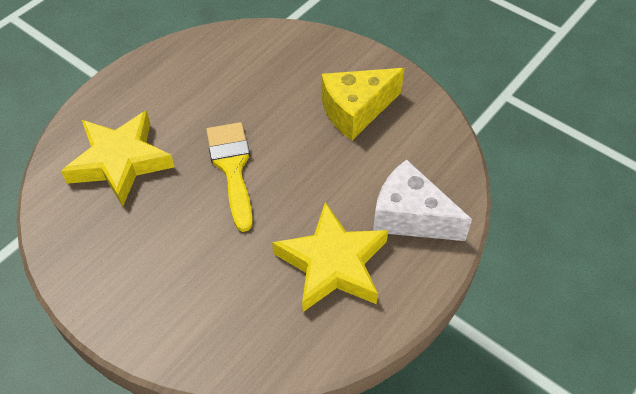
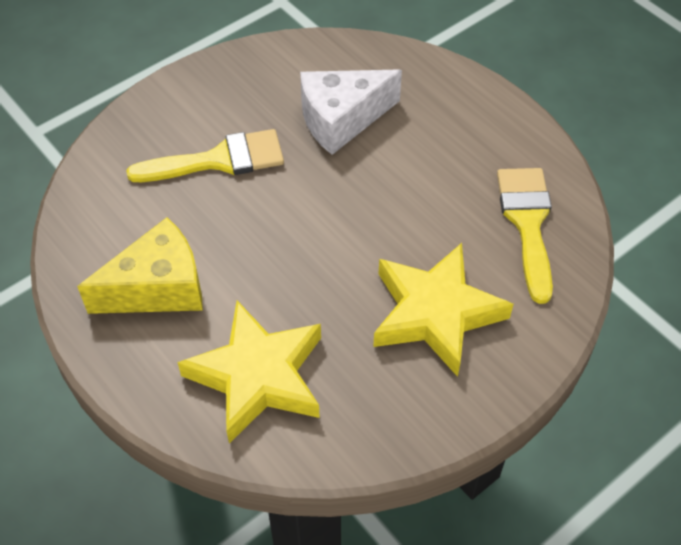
yellow brush: 1 -> 2

